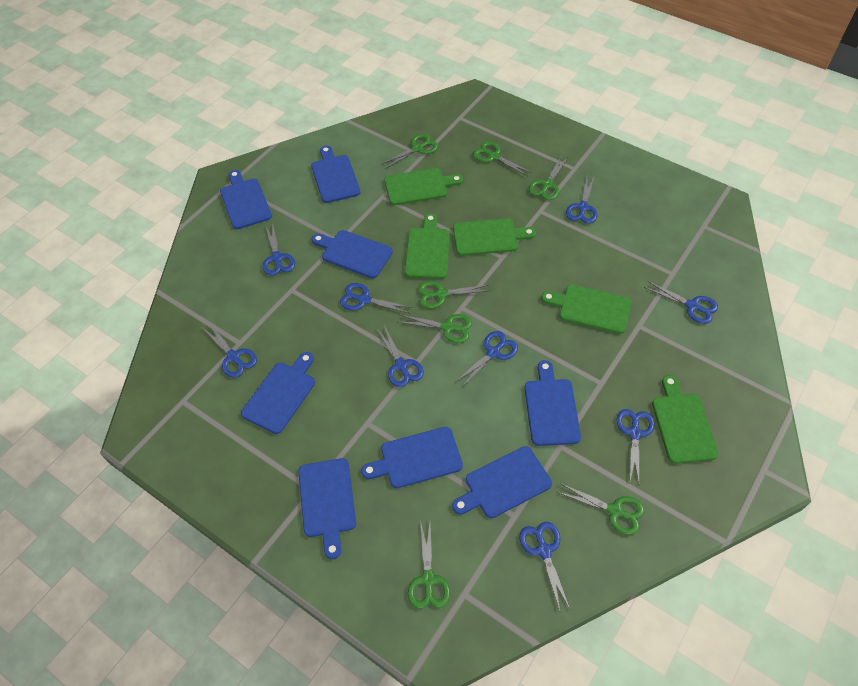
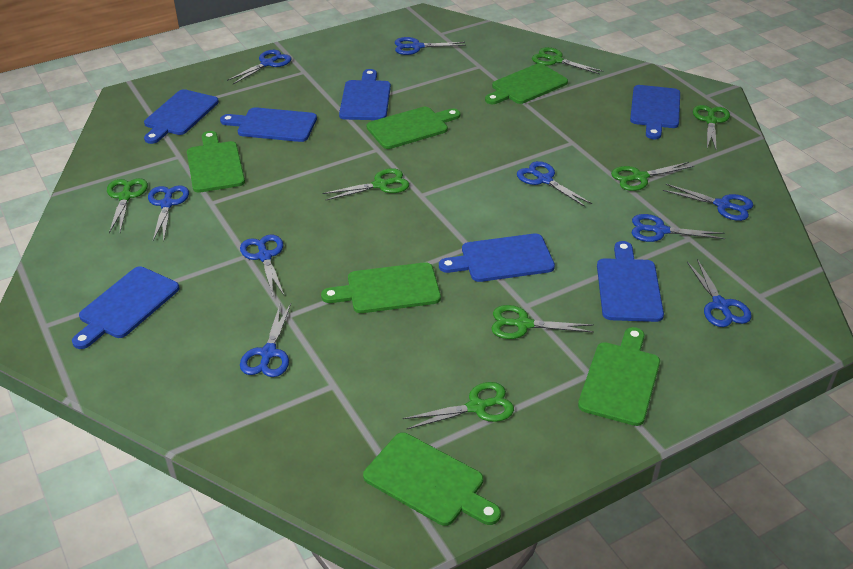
blue cutting board: 8 -> 7
green cutting board: 5 -> 6

